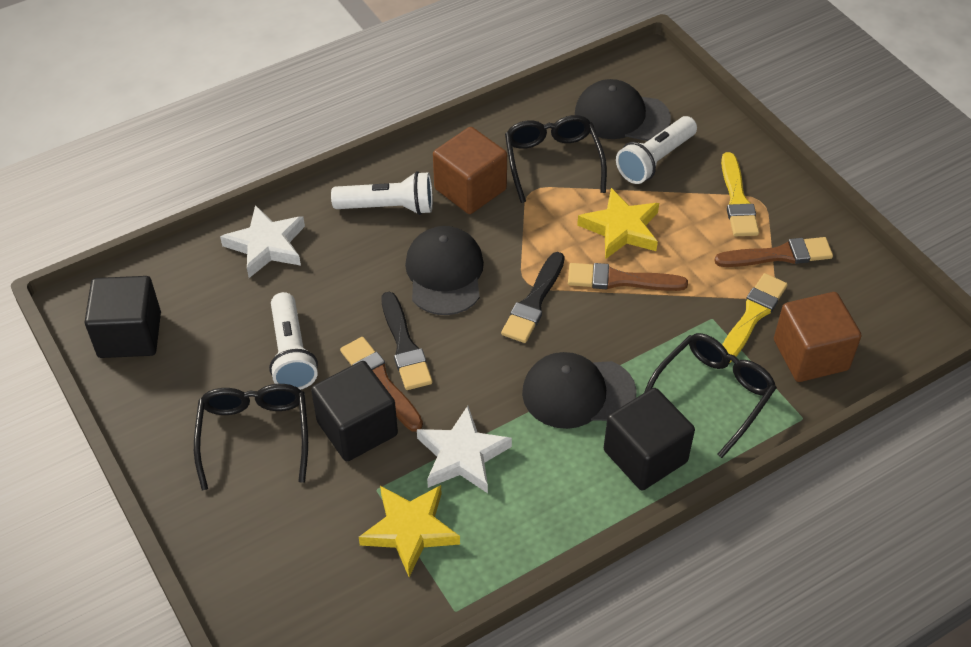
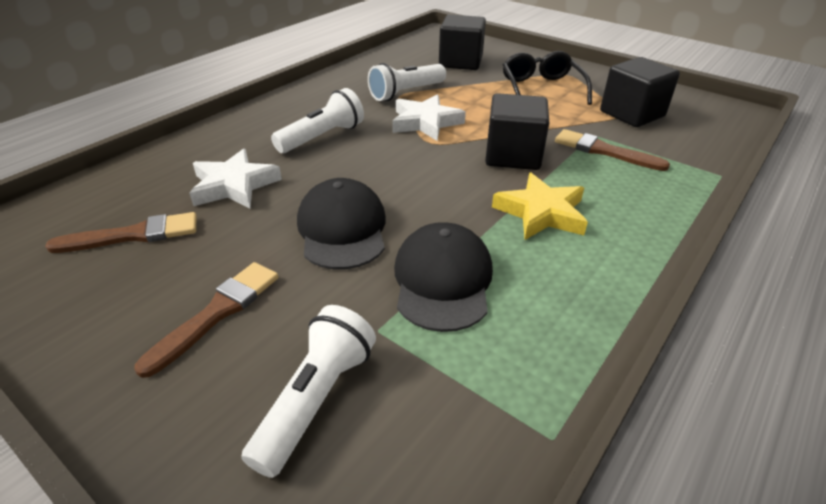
black brush: 2 -> 0
black cap: 3 -> 2
black glasses: 3 -> 1
brown cube: 2 -> 0
yellow brush: 2 -> 0
yellow star: 2 -> 1

